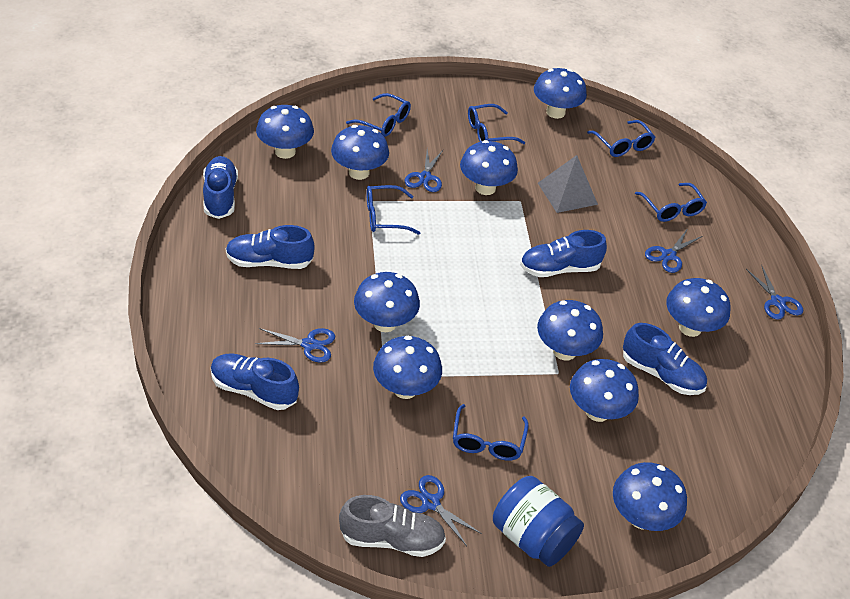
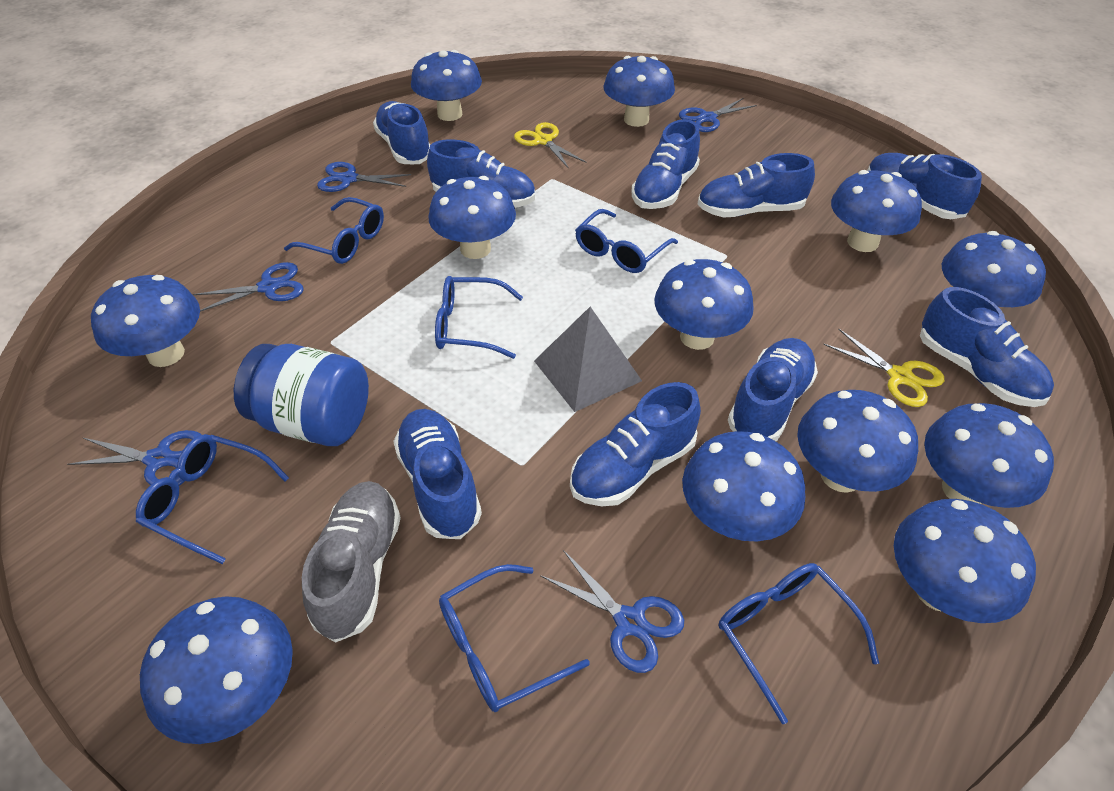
blue mushroom: 10 -> 12
blue shoe: 5 -> 9
yellow scissors: 0 -> 2

